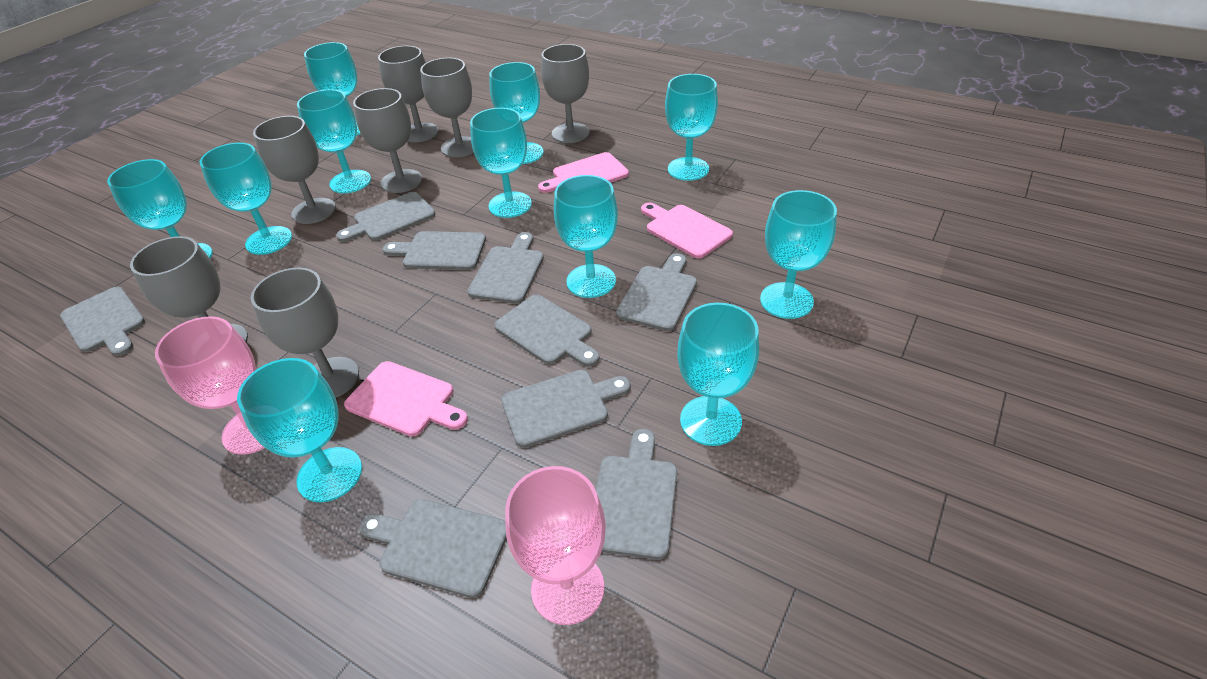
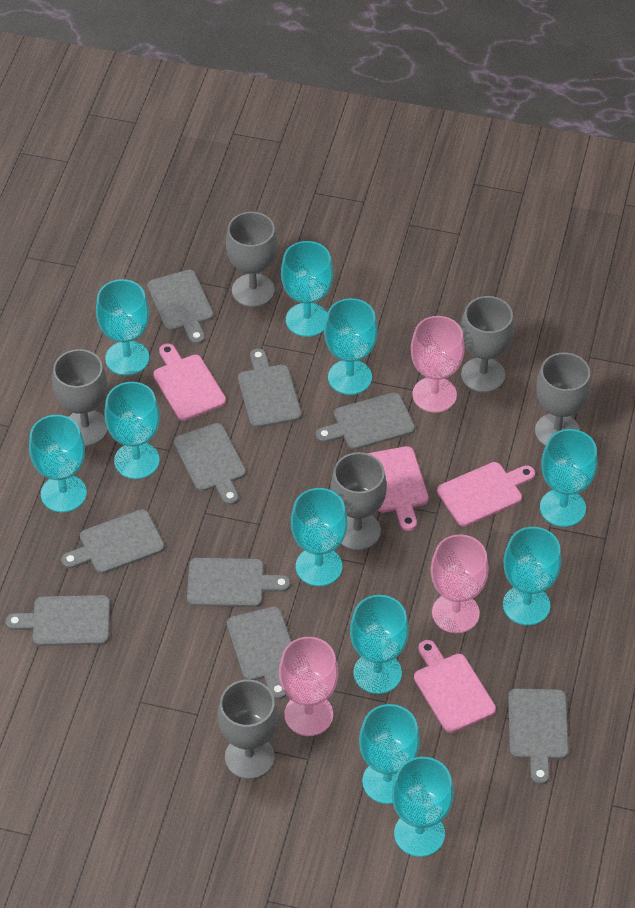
grey goblet: 7 -> 6
pink cutting board: 3 -> 4
pink goblet: 2 -> 3

